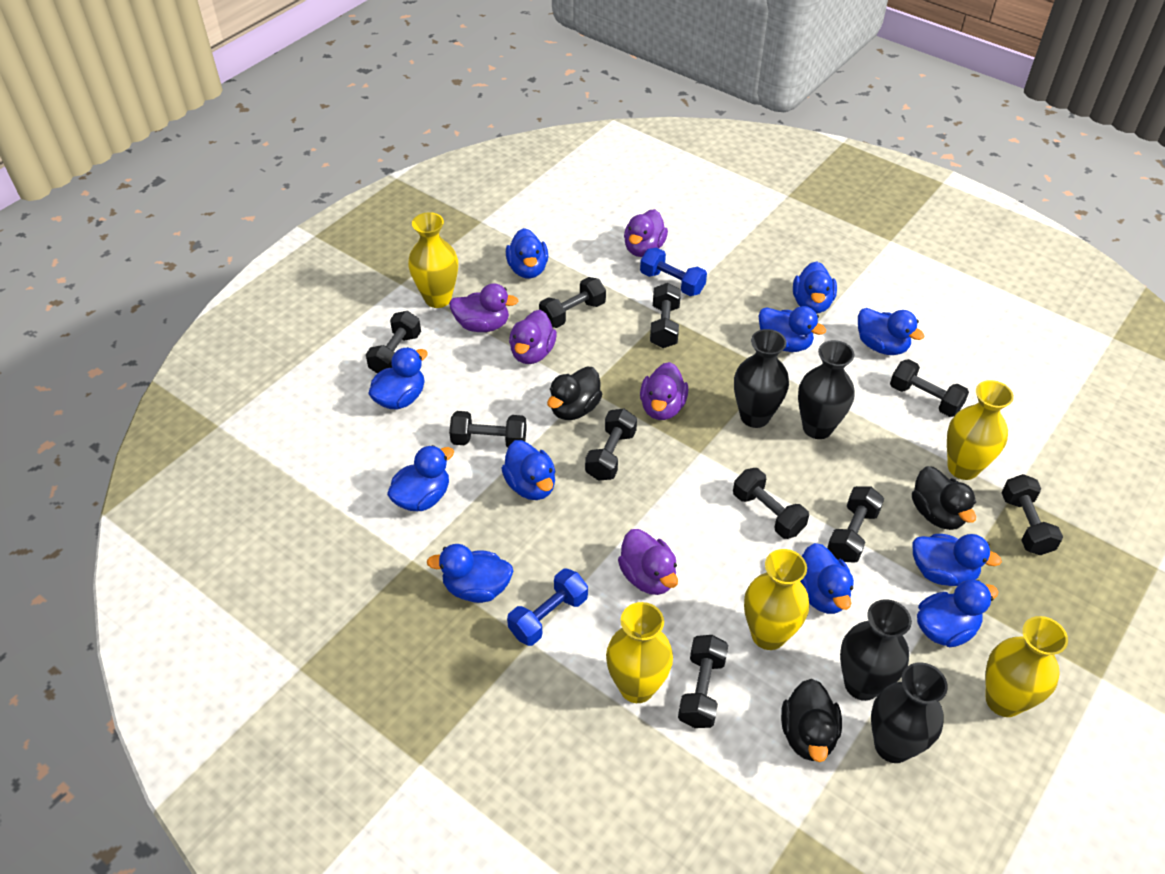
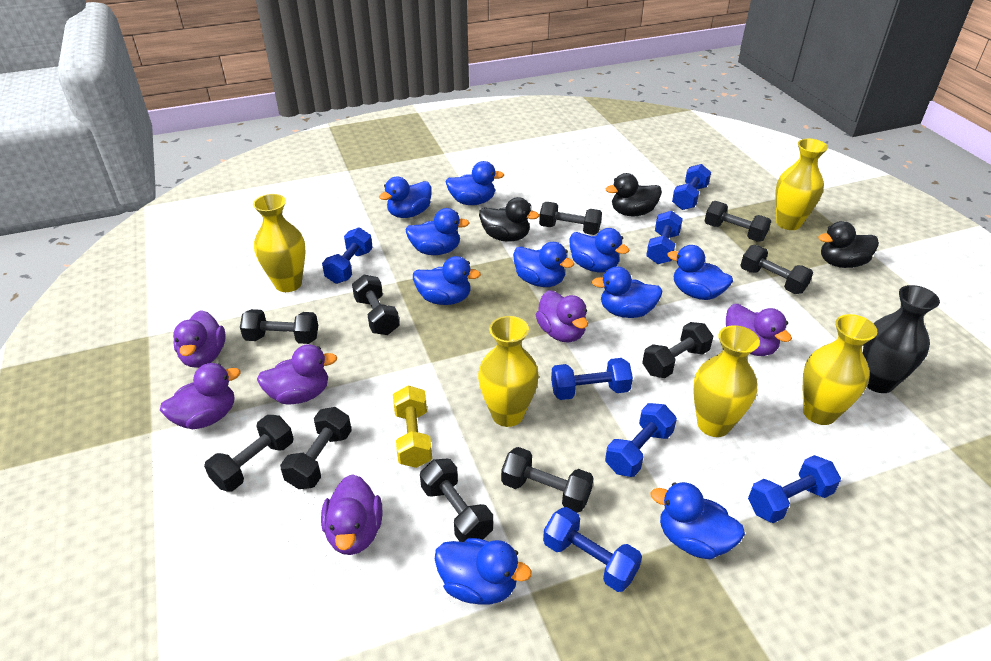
black vase: 4 -> 1
blue duck: 11 -> 10
blue dumbbell: 2 -> 7
purple duck: 5 -> 6
yellow dumbbell: 0 -> 1

